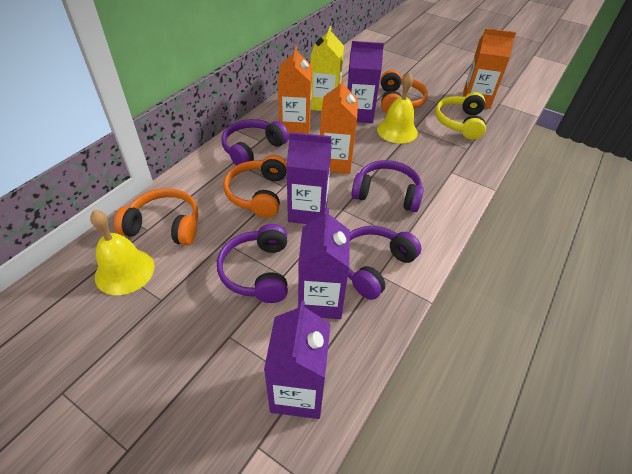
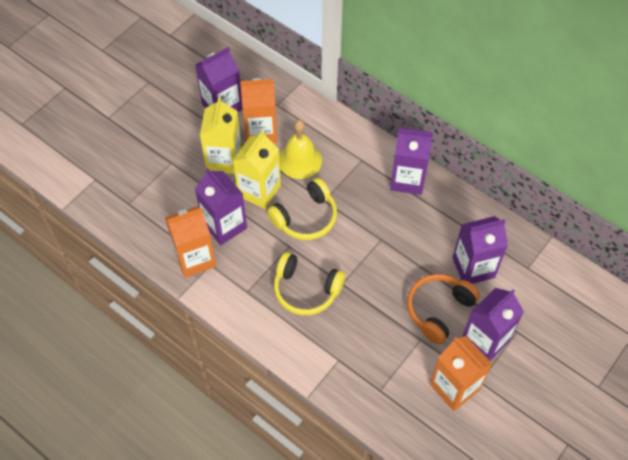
orange headphones: 3 -> 1
purple carton: 4 -> 5
purple headphones: 4 -> 0
yellow bell: 2 -> 1
yellow carton: 1 -> 2
yellow headphones: 1 -> 2

